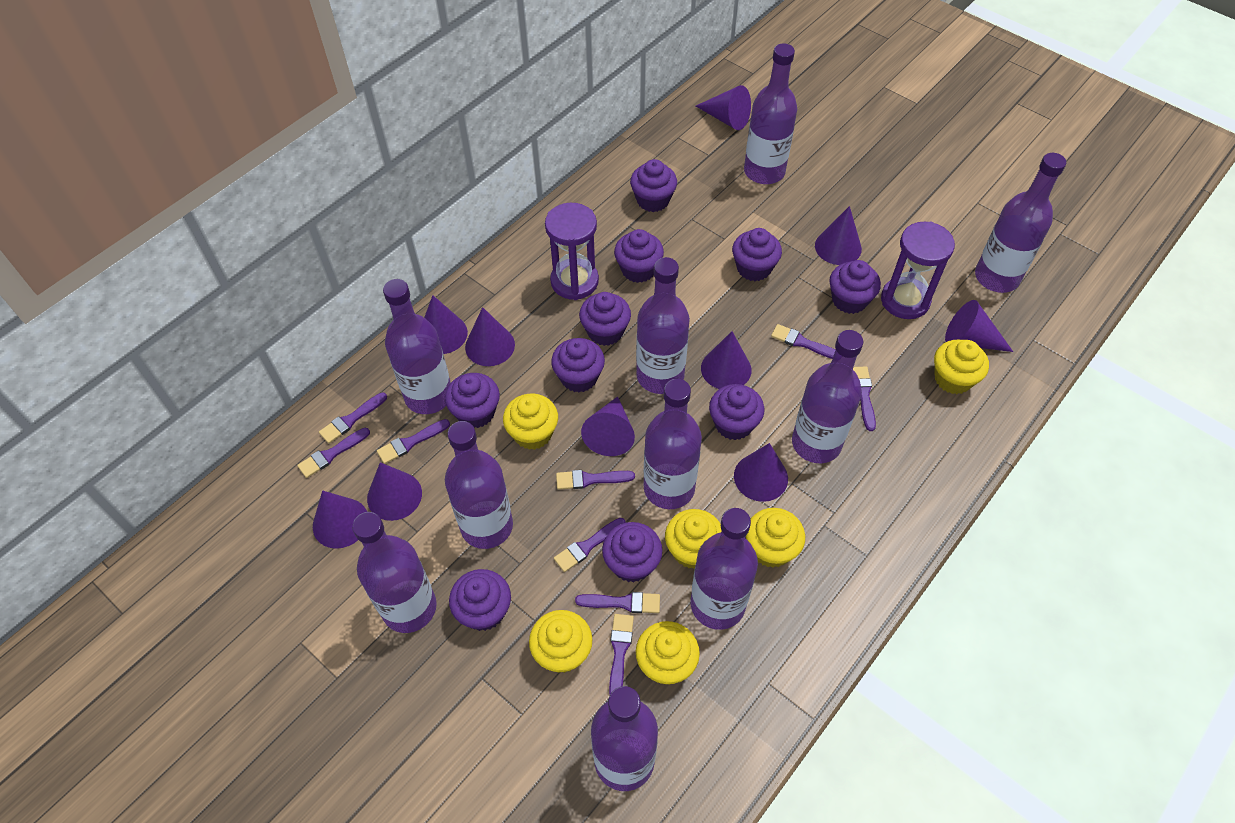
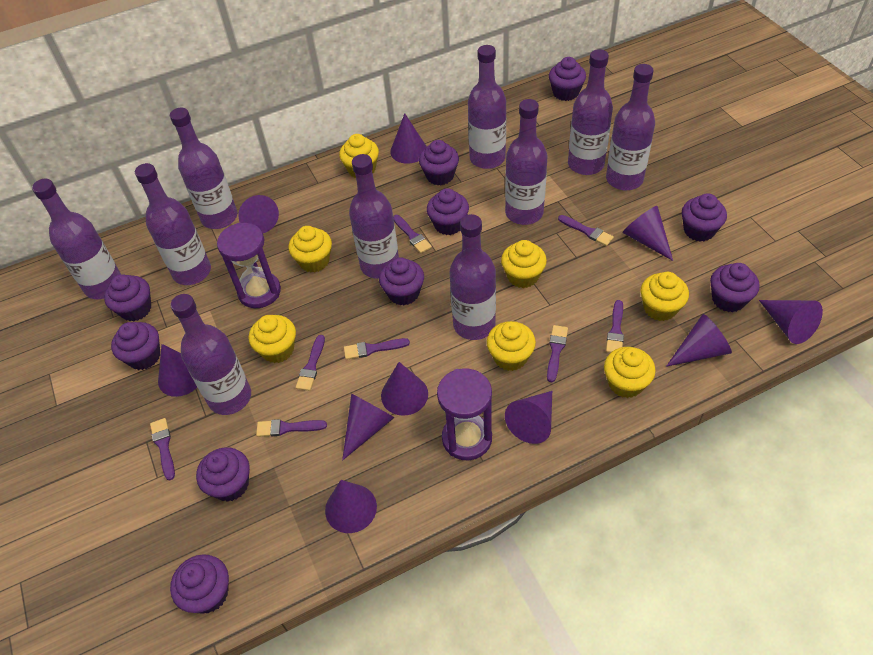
purple brush: 9 -> 8
yellow cupcake: 6 -> 7

